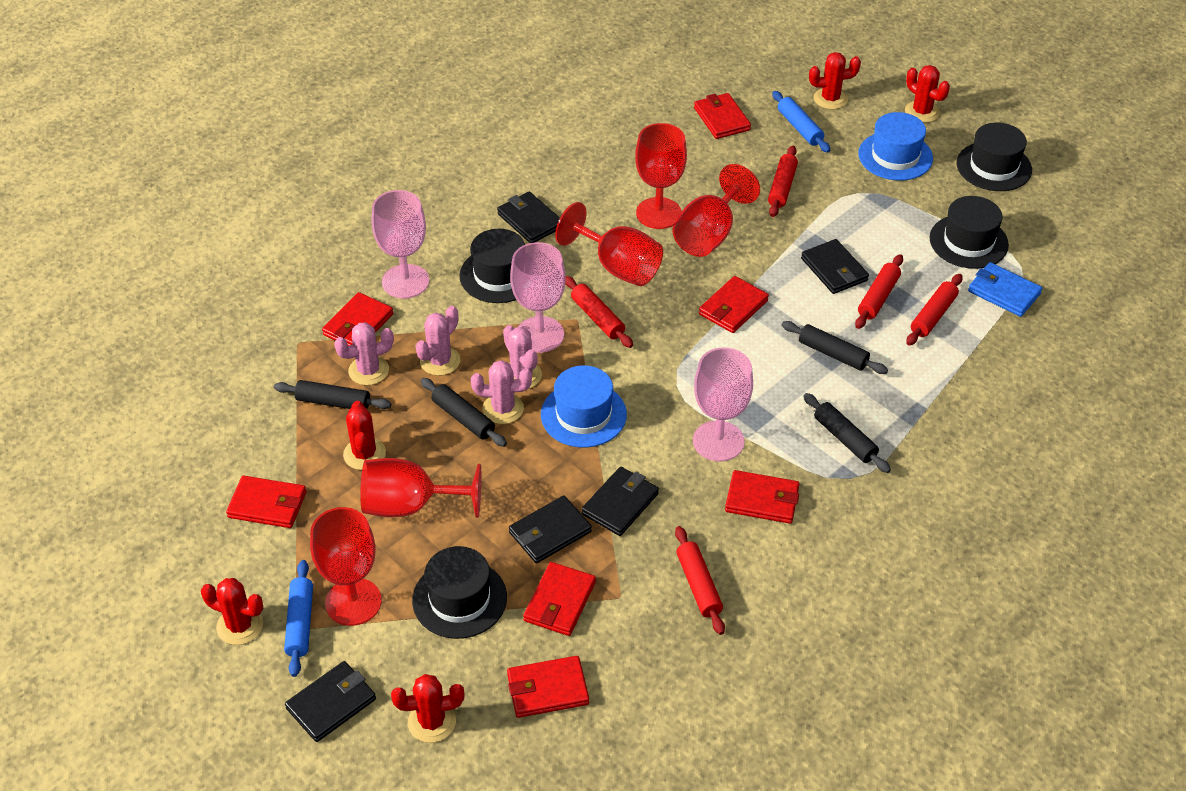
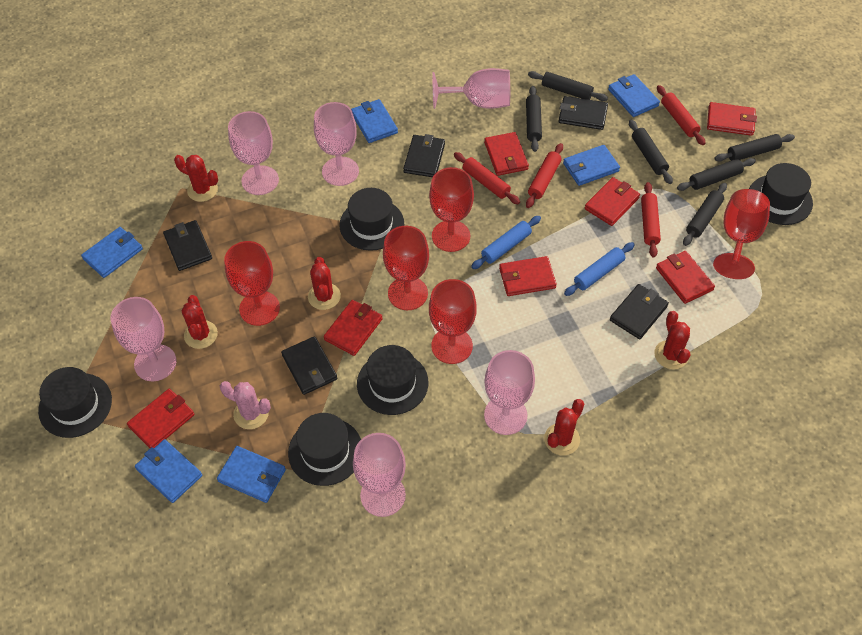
black hat: 4 -> 5
black rolling pin: 4 -> 6
blue hat: 2 -> 0
blue wallet: 1 -> 6
pink cactus: 4 -> 1
pink goblet: 3 -> 6
red rolling pin: 5 -> 4

